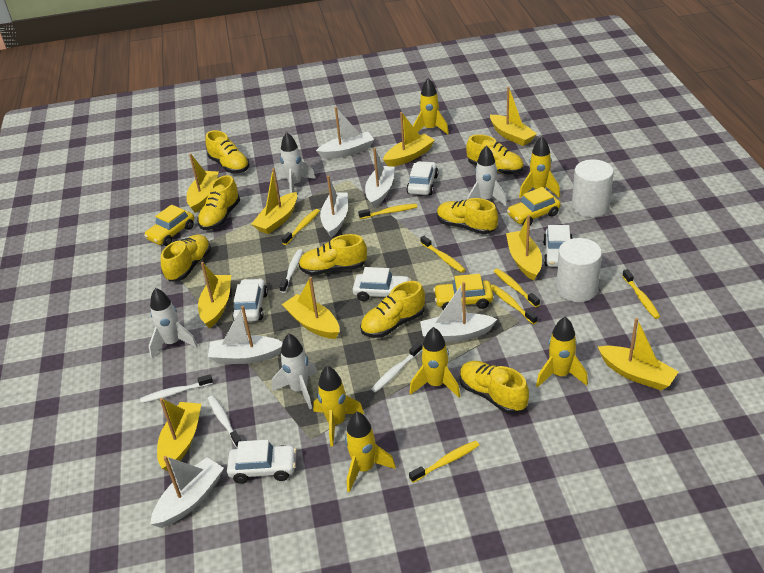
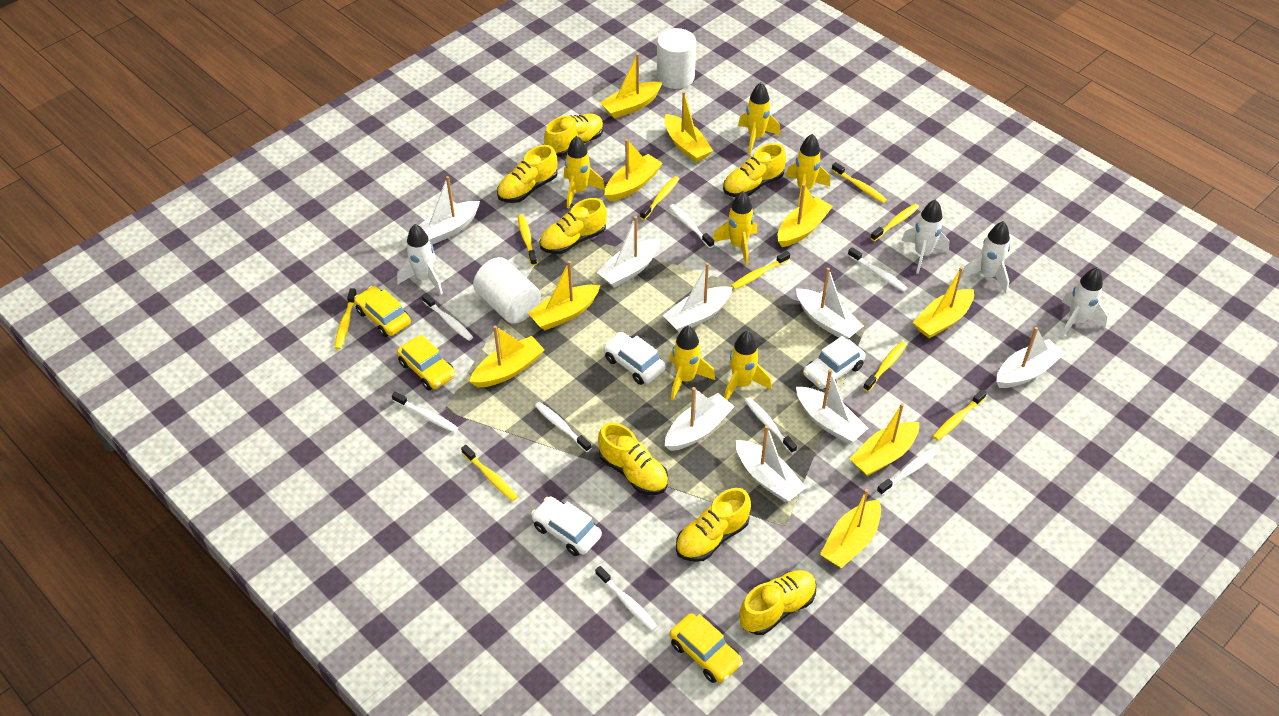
white boat: 6 -> 8
white car: 5 -> 3
white toothbrush: 4 -> 8
yellow shoe: 8 -> 7
yellow toothbrush: 7 -> 9

